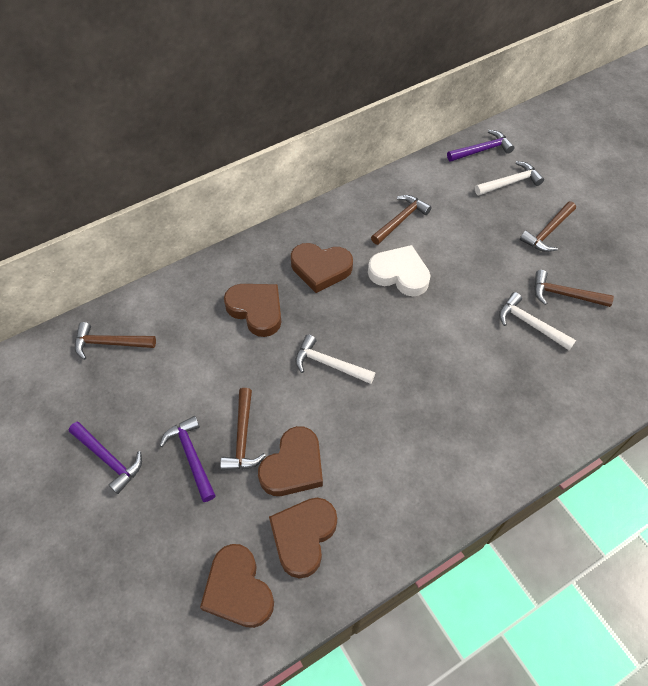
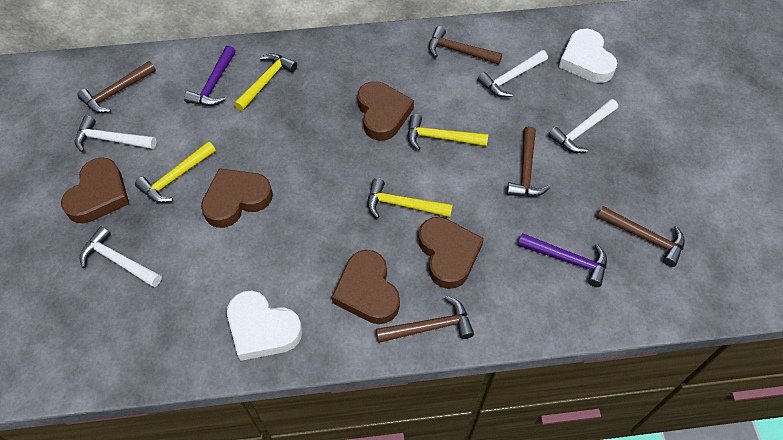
purple hammer: 3 -> 2
white hammer: 3 -> 4
white heart: 1 -> 2
yellow hammer: 0 -> 4

